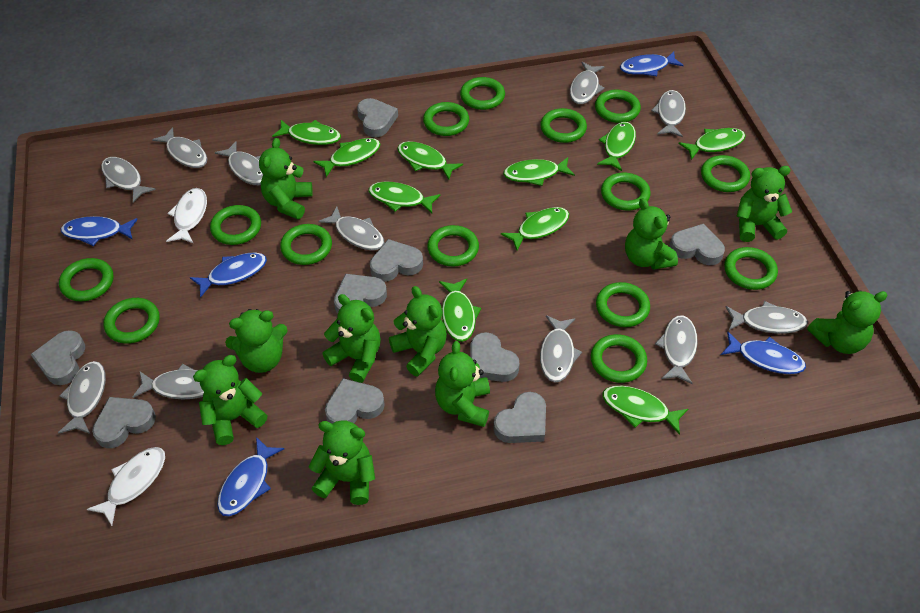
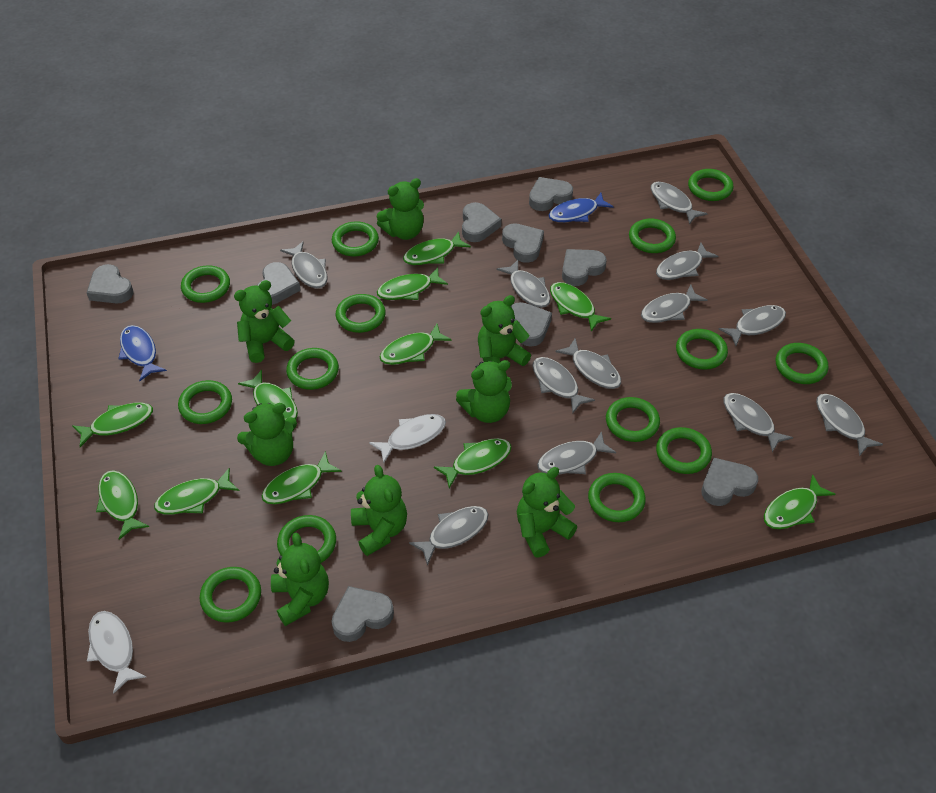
blue fish: 5 -> 2
green fish: 10 -> 11
green teddy bear: 10 -> 8
grey fish: 11 -> 12

